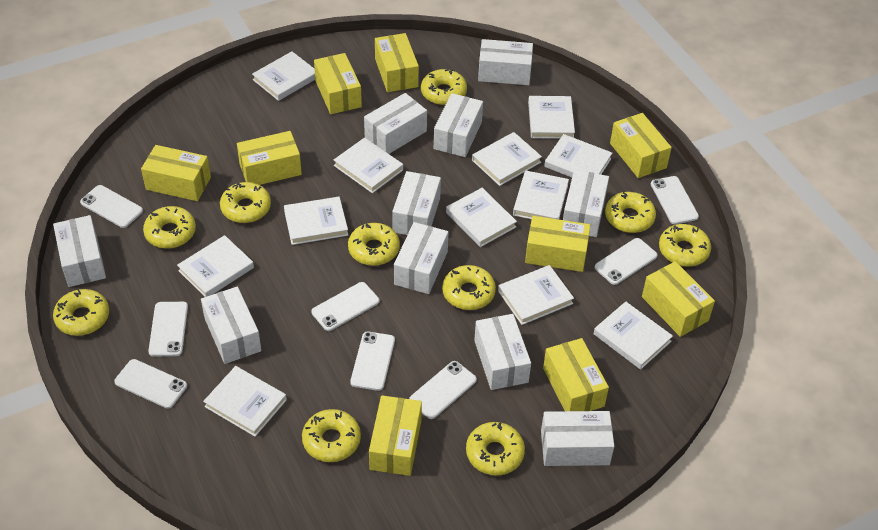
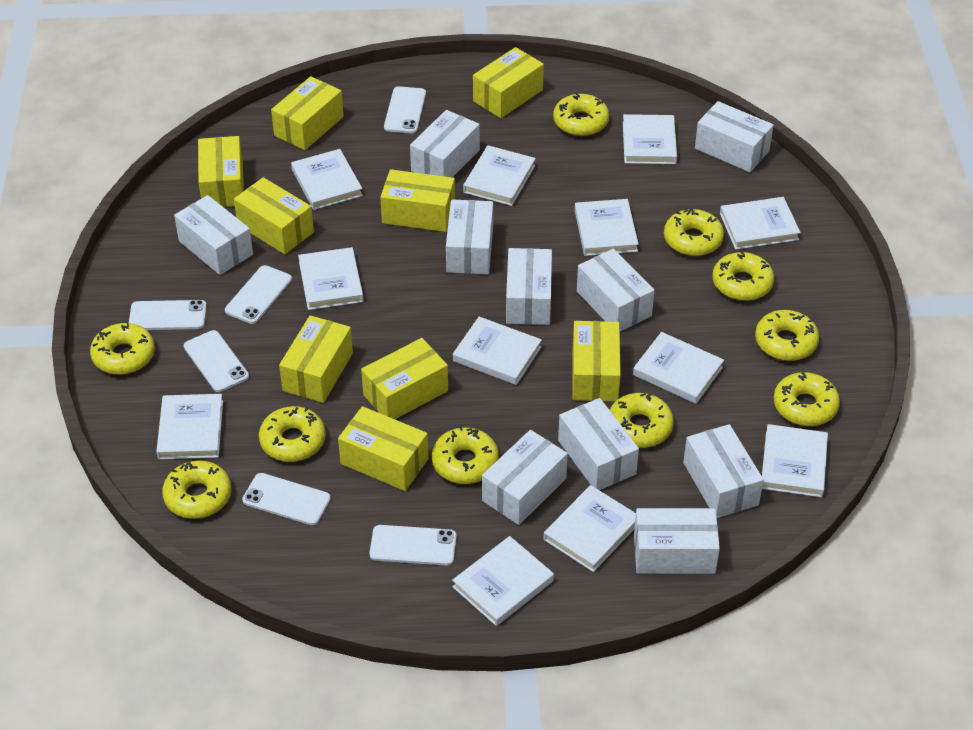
white phone: 8 -> 6

